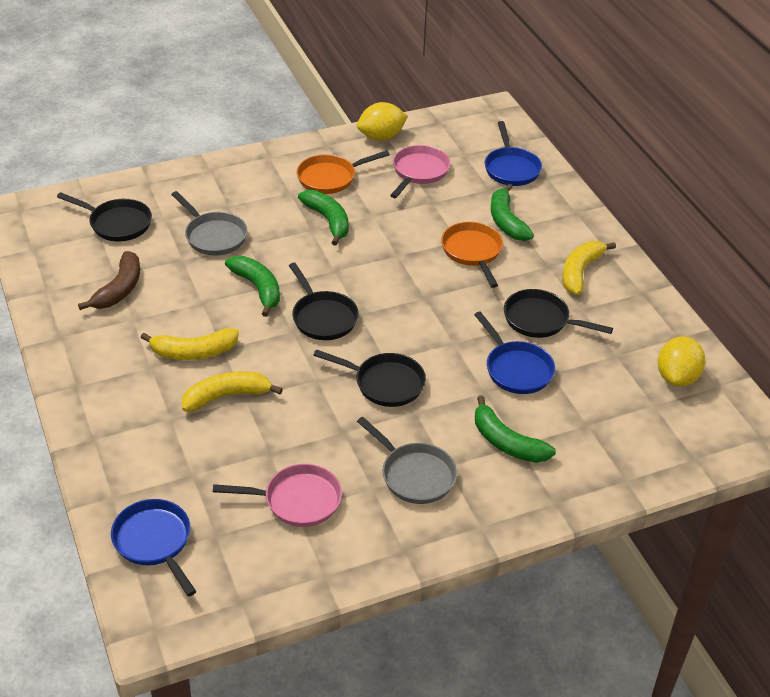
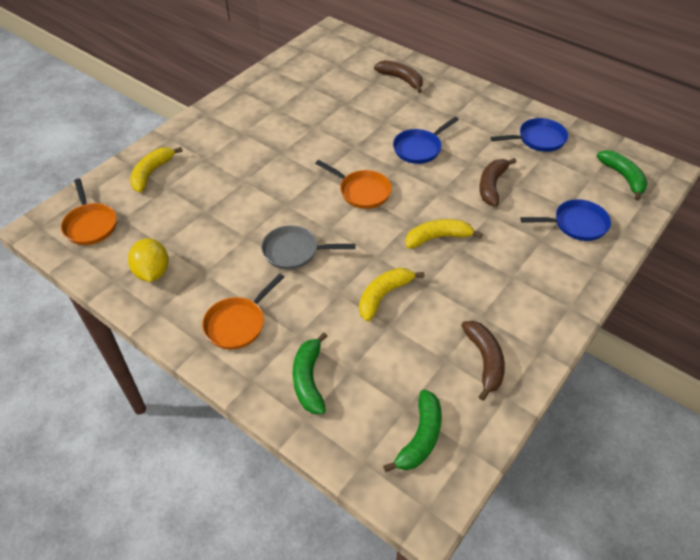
black pan: 4 -> 0
brown banana: 1 -> 3
green banana: 4 -> 3
grey pan: 2 -> 1
orange pan: 2 -> 3
pink pan: 2 -> 0
yellow lemon: 2 -> 1

